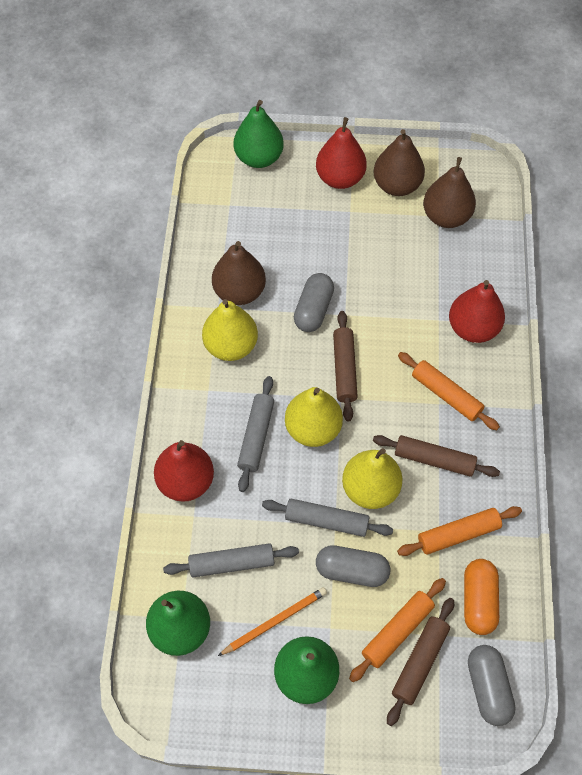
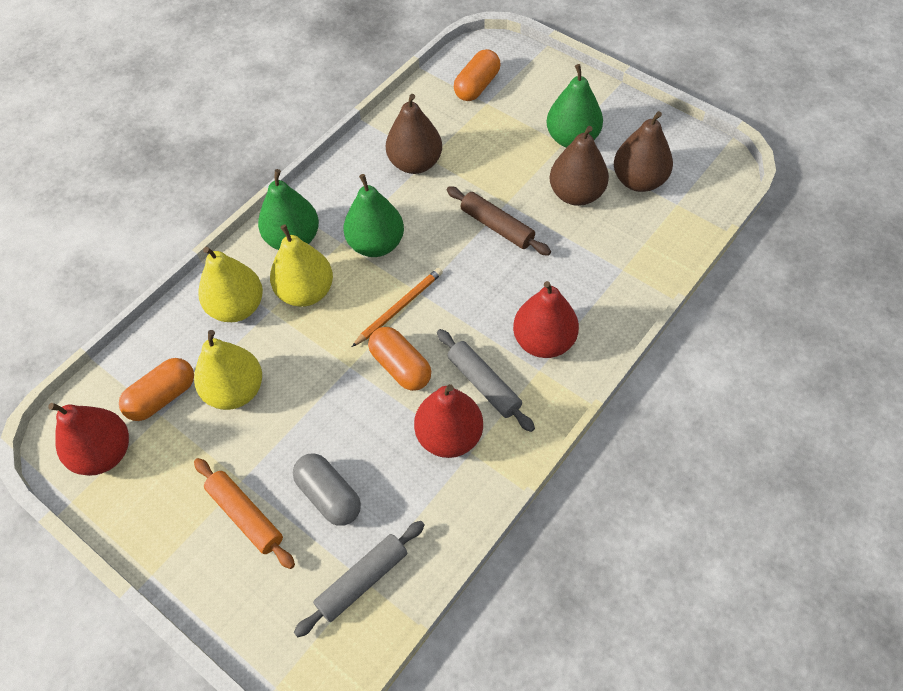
brown rolling pin: 3 -> 1
grey capsule: 3 -> 1
grey rolling pin: 3 -> 2
orange capsule: 1 -> 3
orange rolling pin: 3 -> 1

